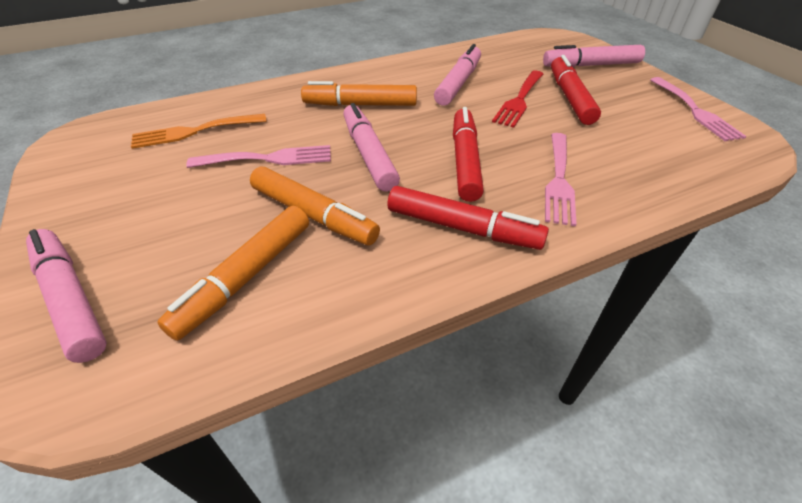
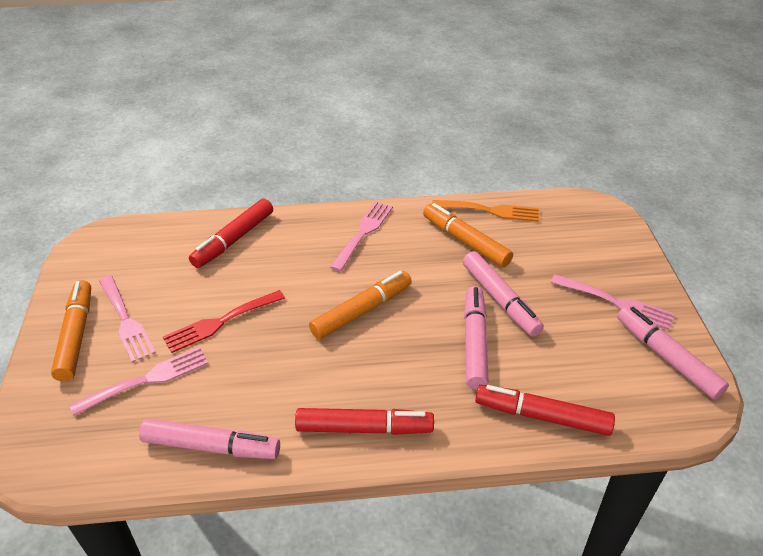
pink fork: 3 -> 4

